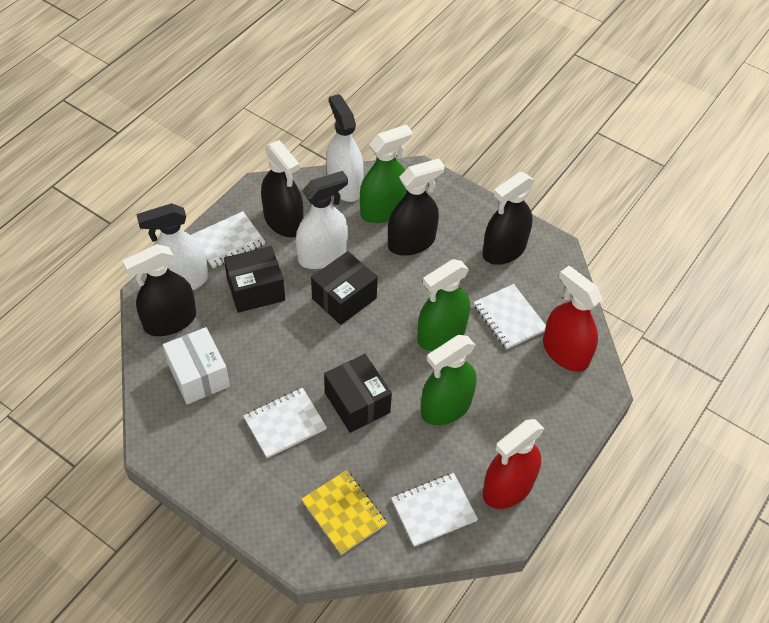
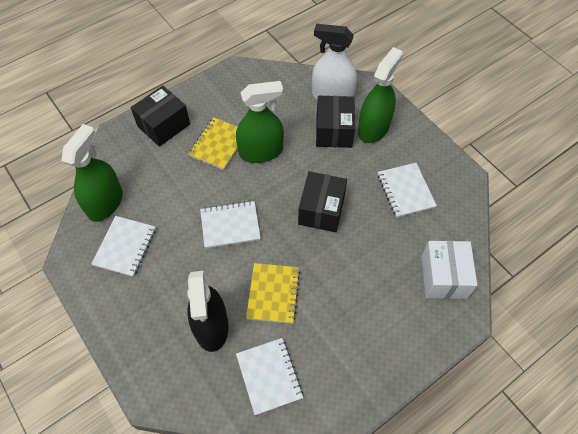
black spray bottle: 4 -> 1
red spray bottle: 2 -> 0
white spray bottle: 3 -> 1
yellow notebook: 1 -> 2

